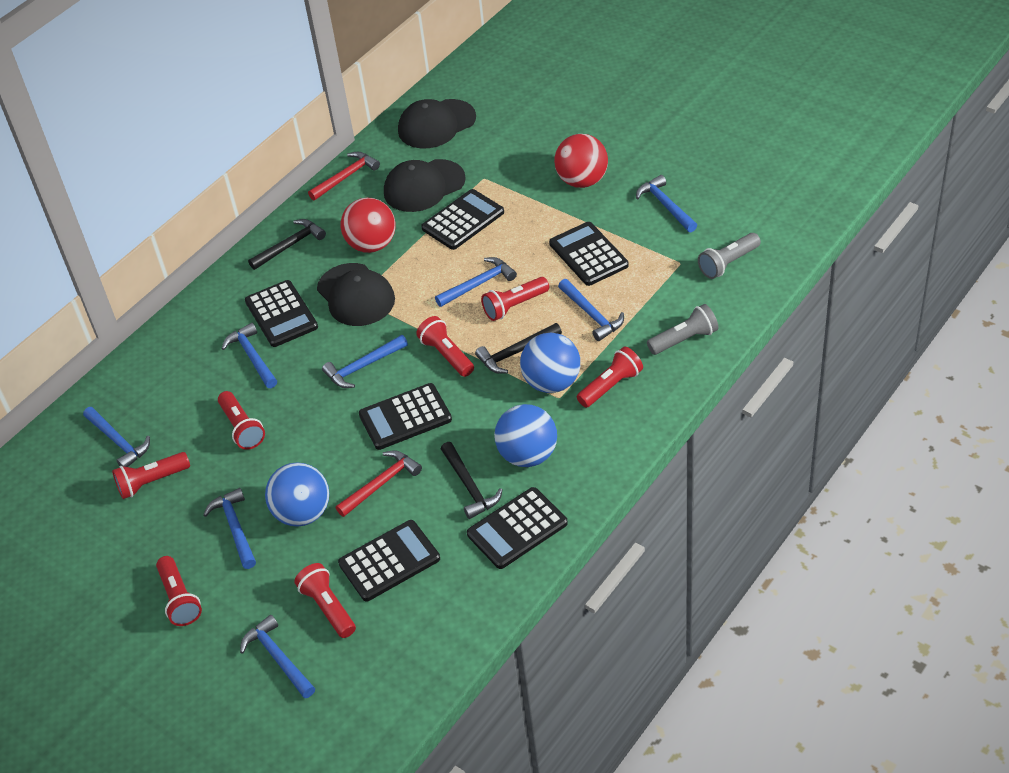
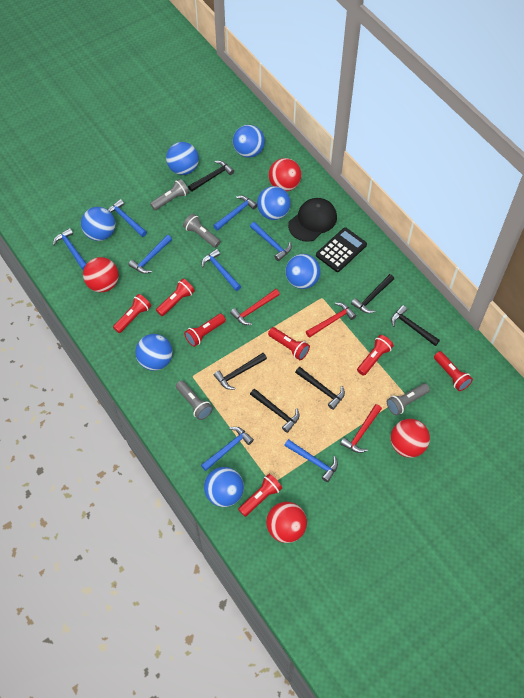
black calculator: 6 -> 1
black cap: 3 -> 1
black hammer: 3 -> 6
blue ball: 3 -> 7
grey flashlight: 2 -> 4
red ball: 2 -> 4
red hammer: 2 -> 3

